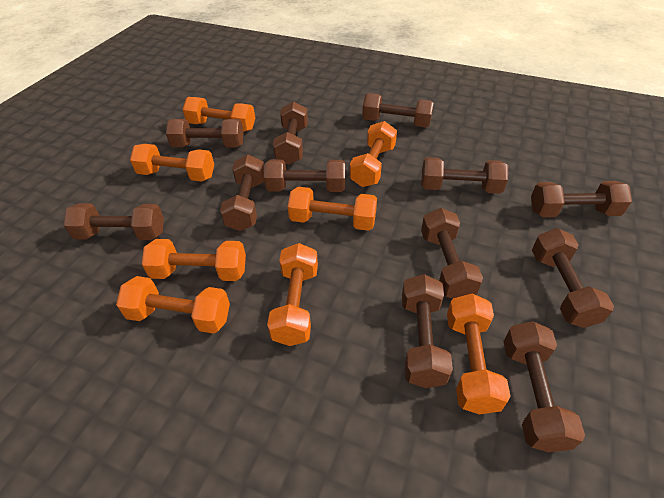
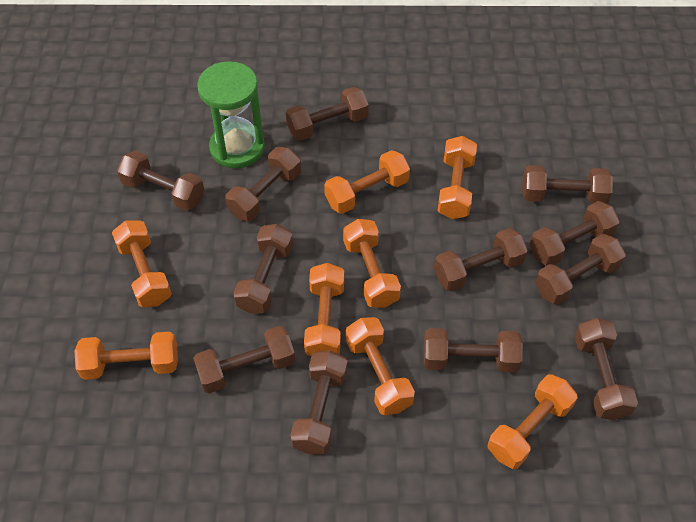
green hourglass: 0 -> 1

